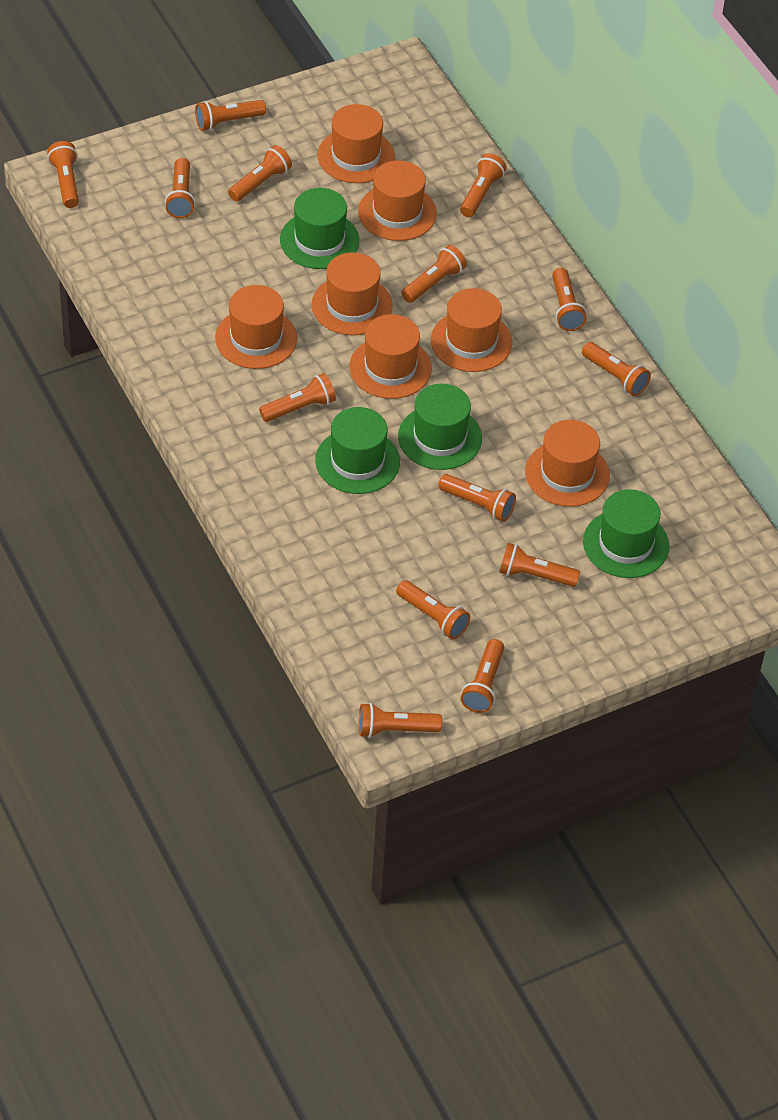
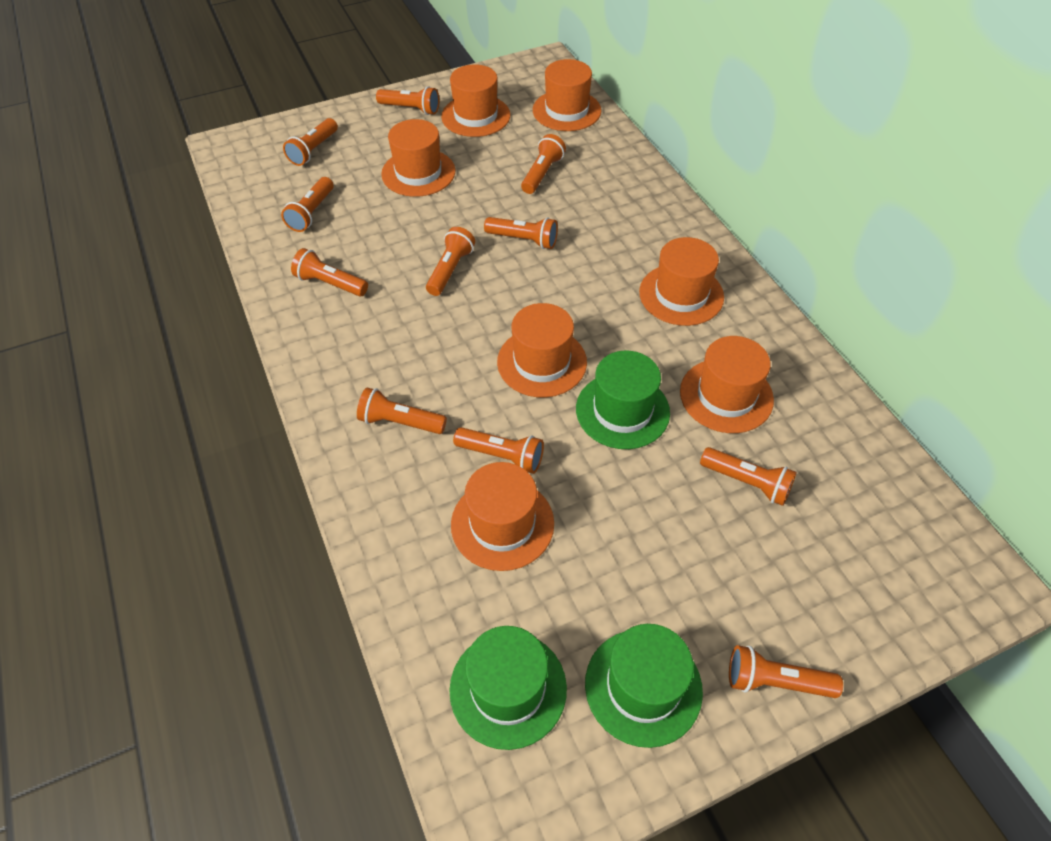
green hat: 4 -> 3
orange flashlight: 14 -> 11

